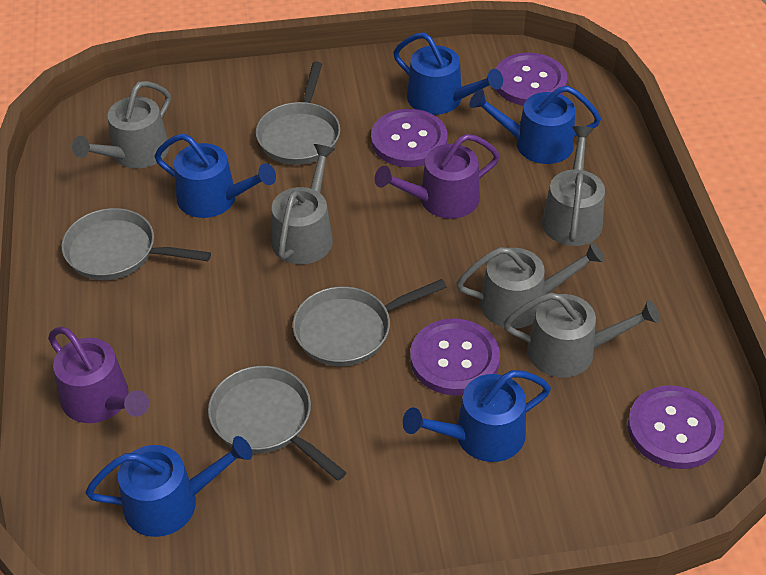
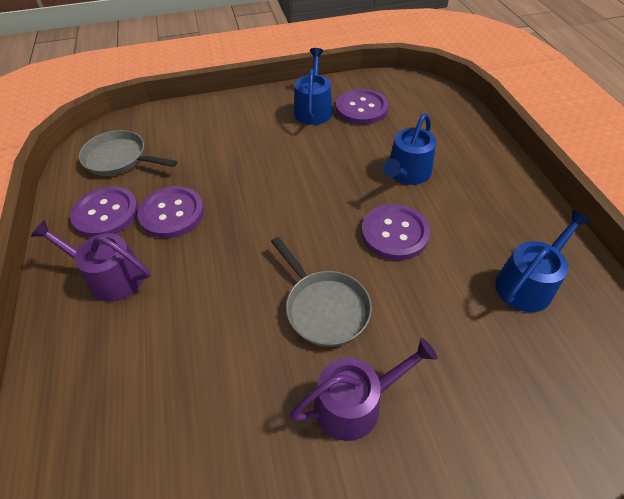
blue watering can: 5 -> 3
grey pan: 4 -> 2
grey watering can: 5 -> 0

